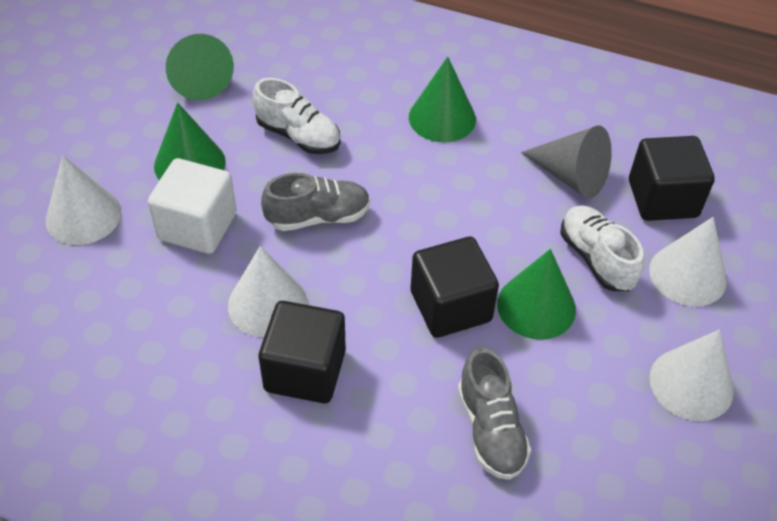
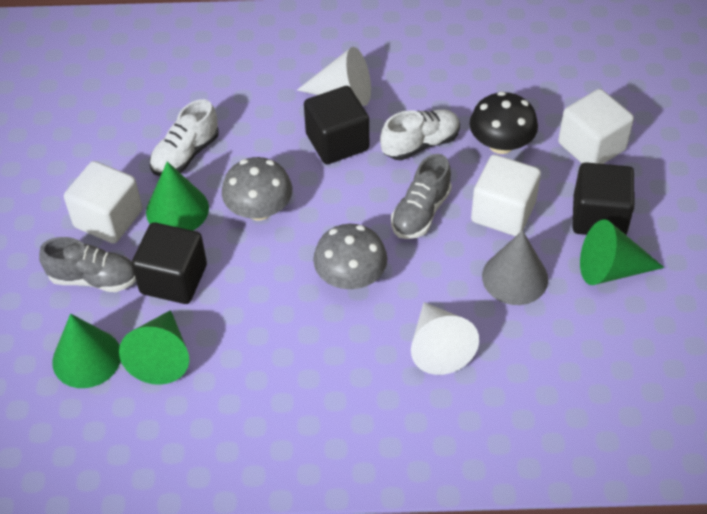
black mushroom: 0 -> 1
grey mushroom: 0 -> 2
white cone: 4 -> 2
white cube: 1 -> 3

